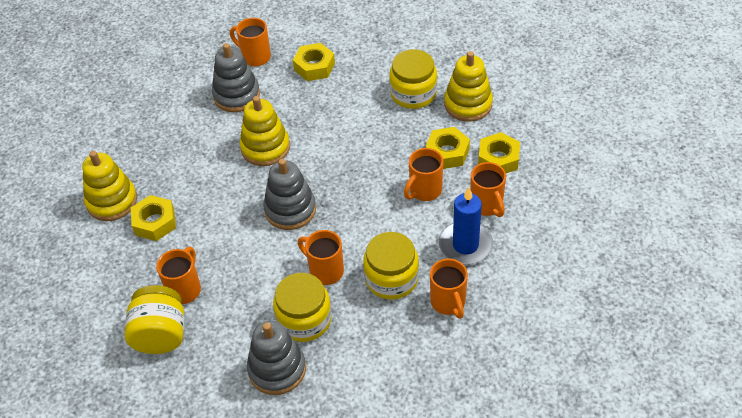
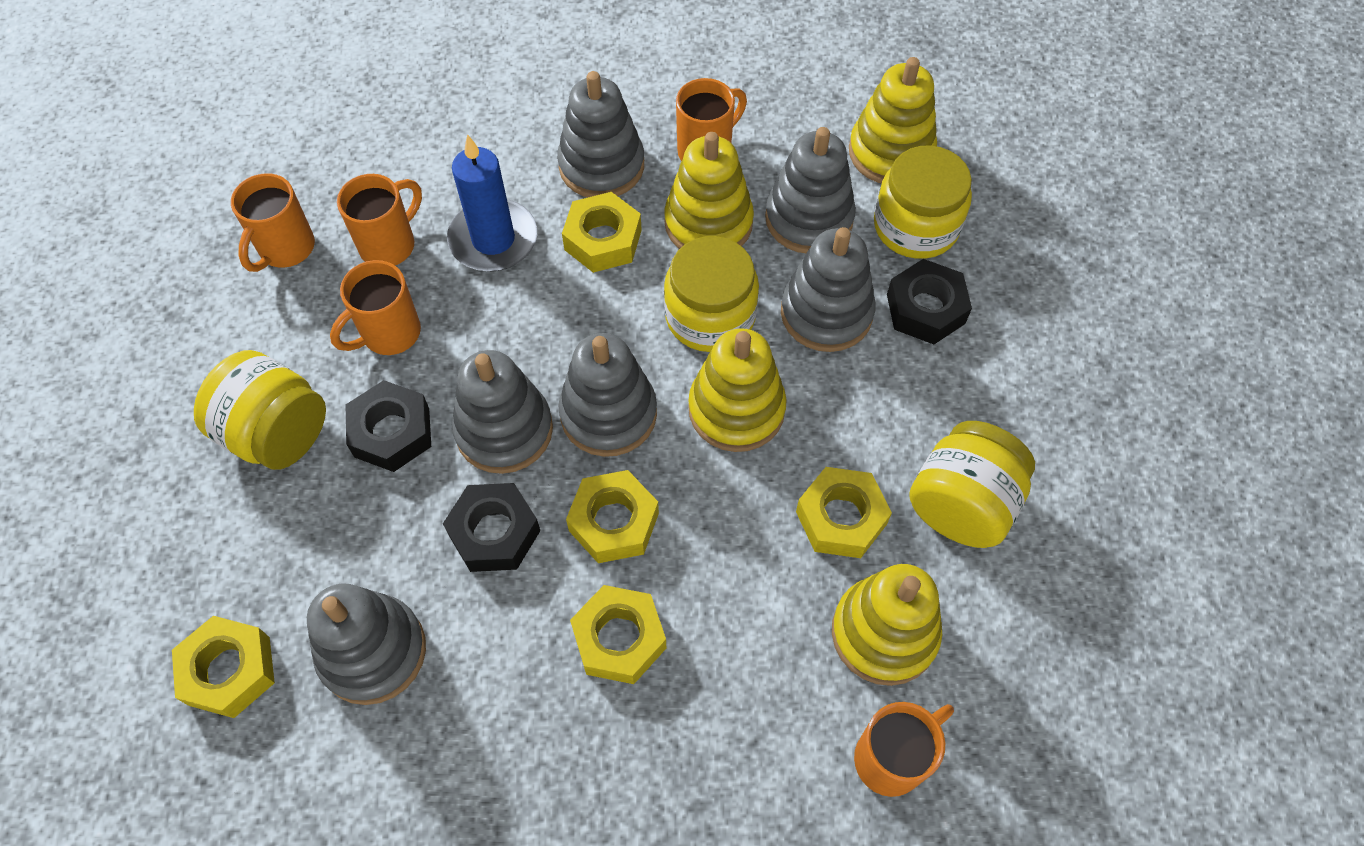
black nut: 0 -> 3
grey stacking toy: 3 -> 6
orange mug: 6 -> 5
yellow nut: 4 -> 5
yellow stacking toy: 3 -> 4

